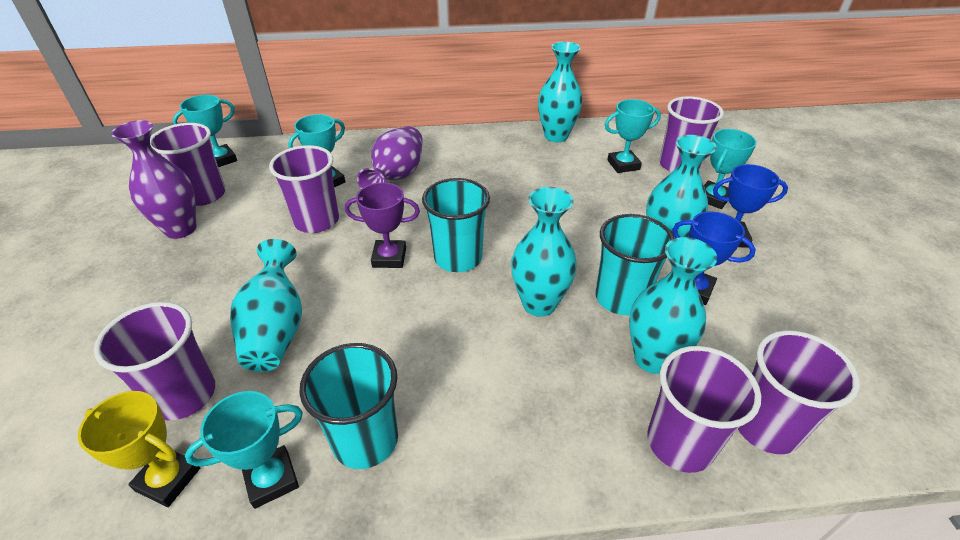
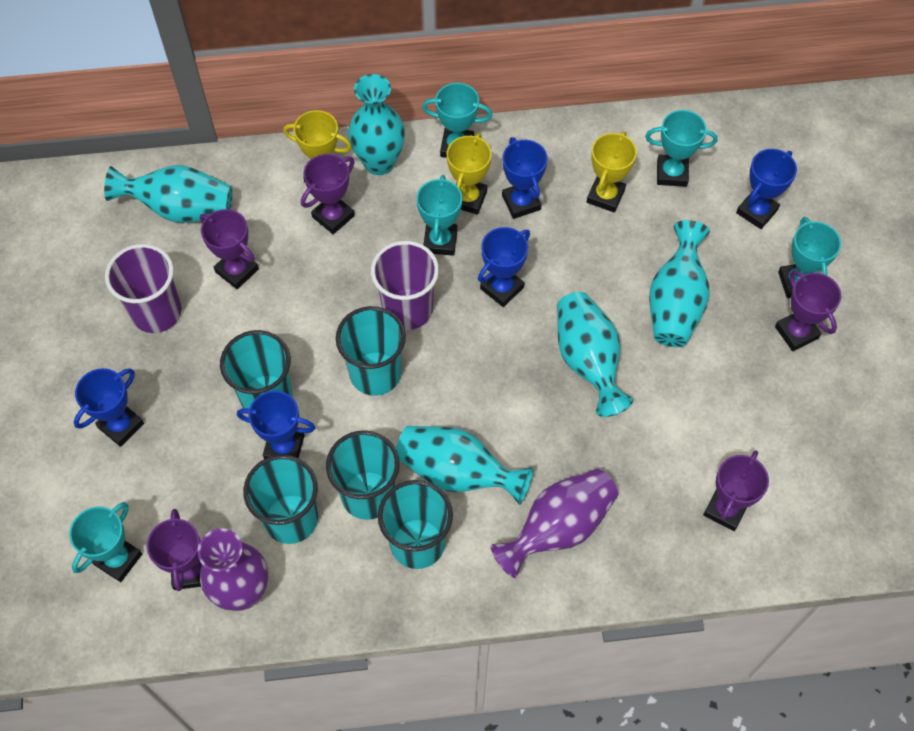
blue trophy: 2 -> 5
purple cup: 6 -> 2
purple trophy: 1 -> 5
turquoise cup: 3 -> 5
yellow trophy: 1 -> 3

